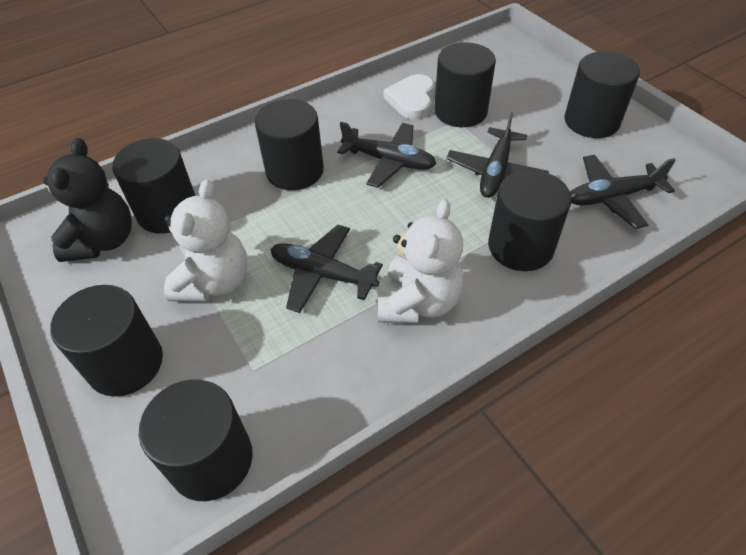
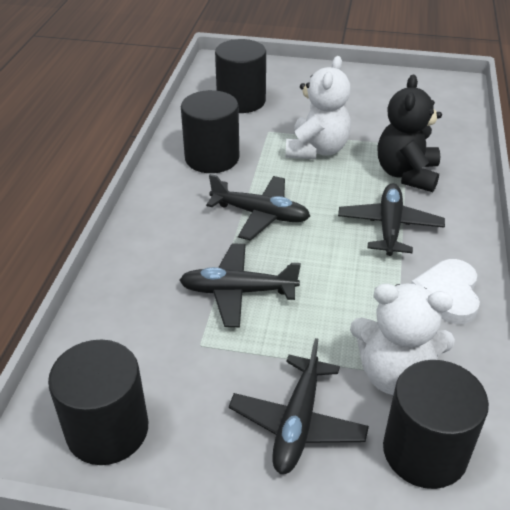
black cylinder: 7 -> 4

